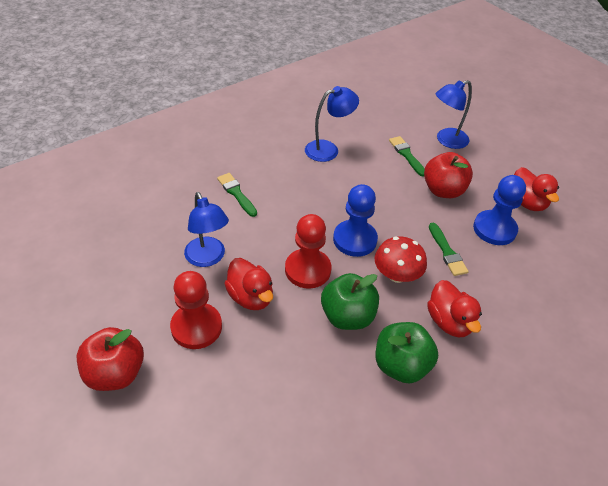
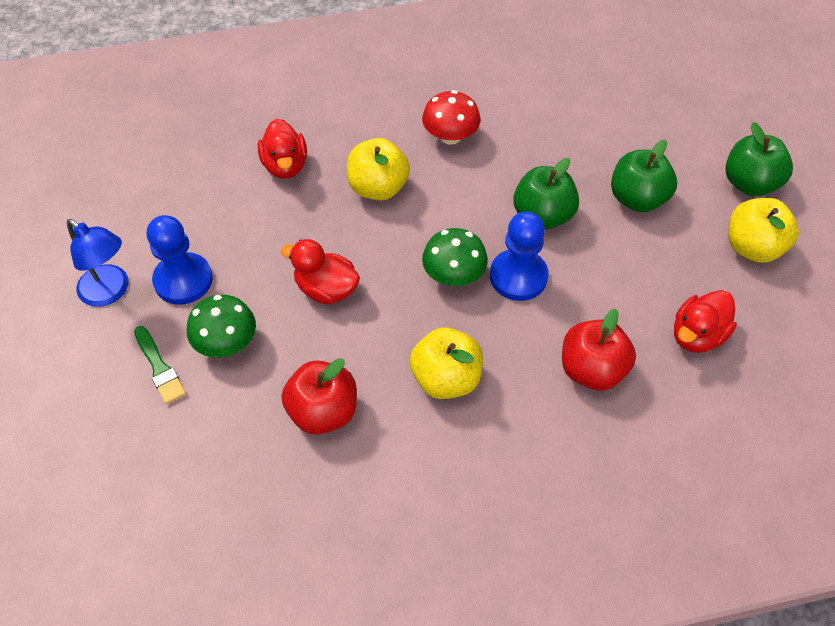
blue lamp: 3 -> 1
green apple: 2 -> 3
green brush: 3 -> 1
green mushroom: 0 -> 2
red pawn: 2 -> 0
yellow apple: 0 -> 3

